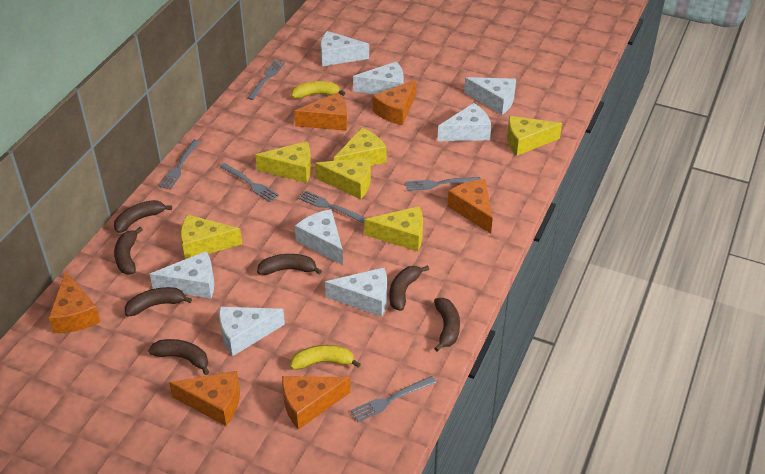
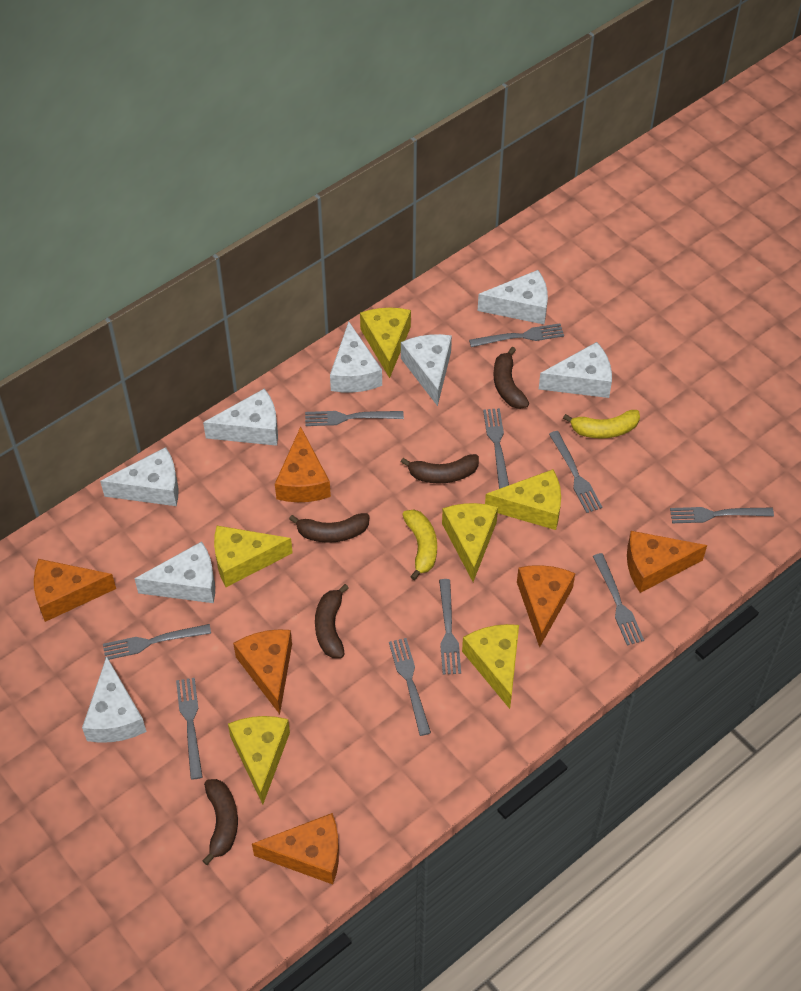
brown banana: 7 -> 5
grey fork: 6 -> 10

